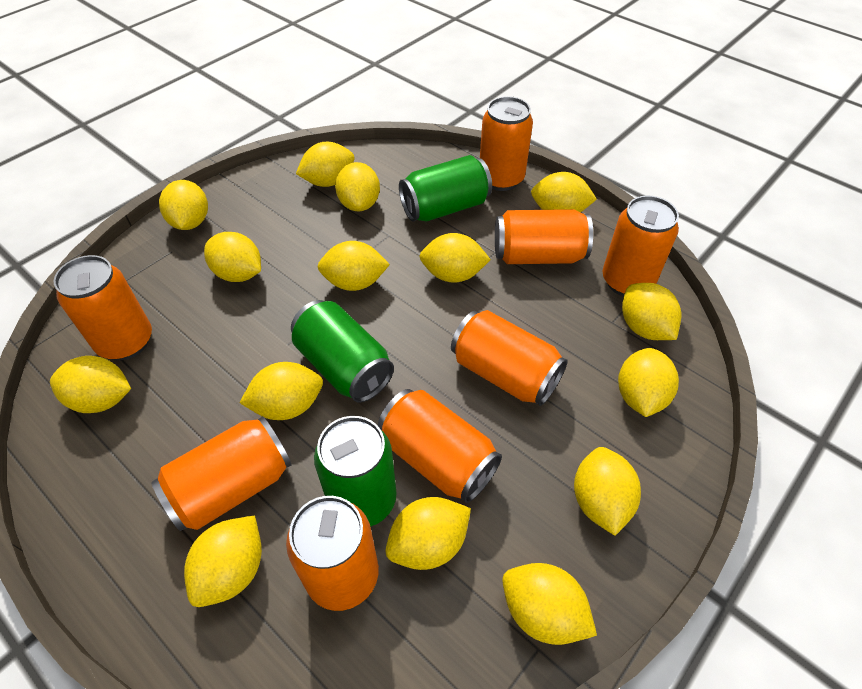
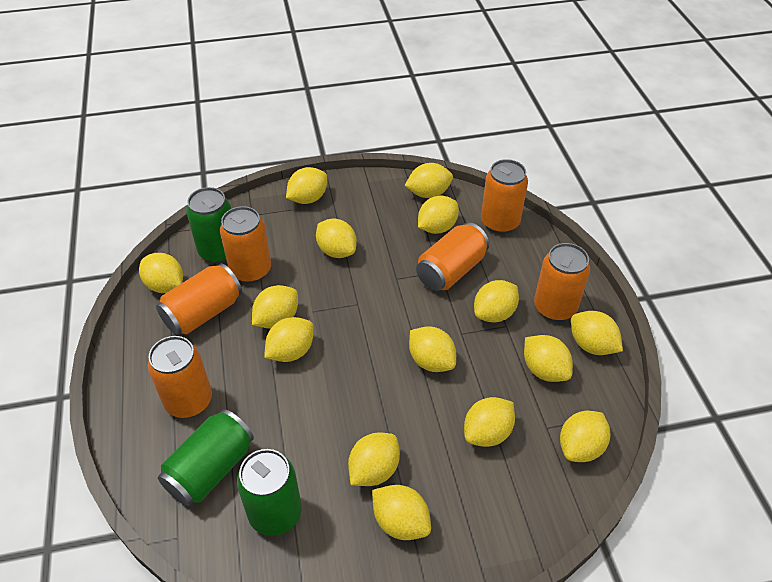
orange can: 8 -> 6

